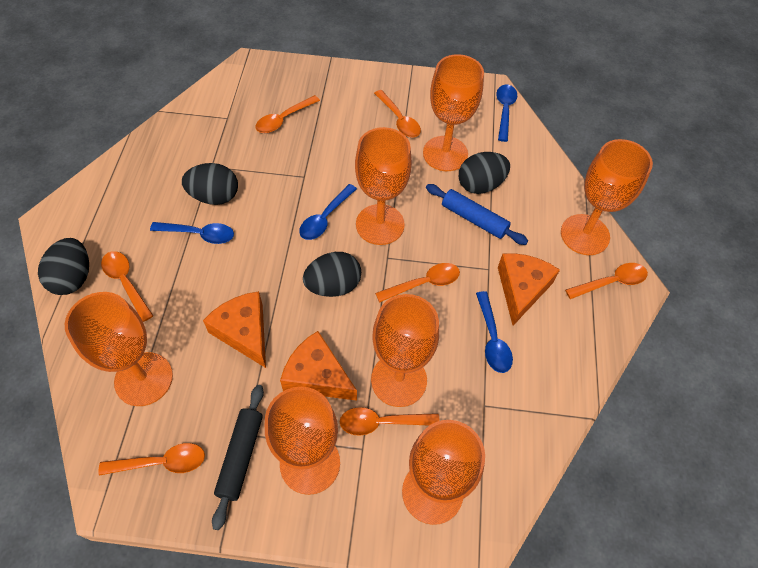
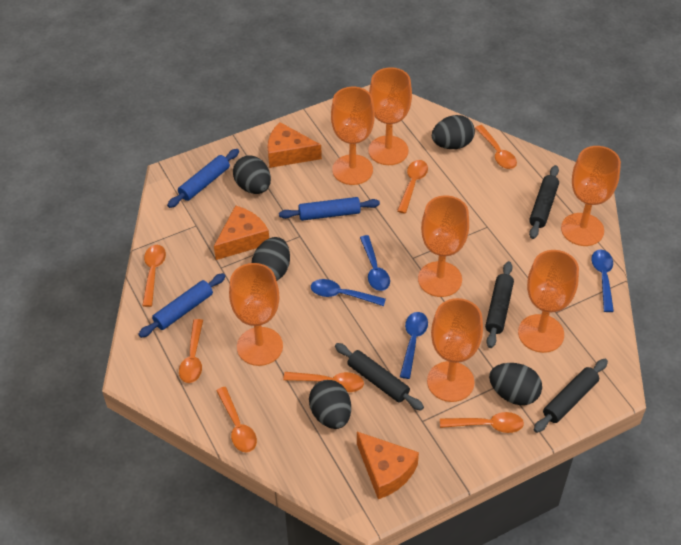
black egg: 4 -> 5
black rolling pin: 1 -> 4
blue rolling pin: 1 -> 3

